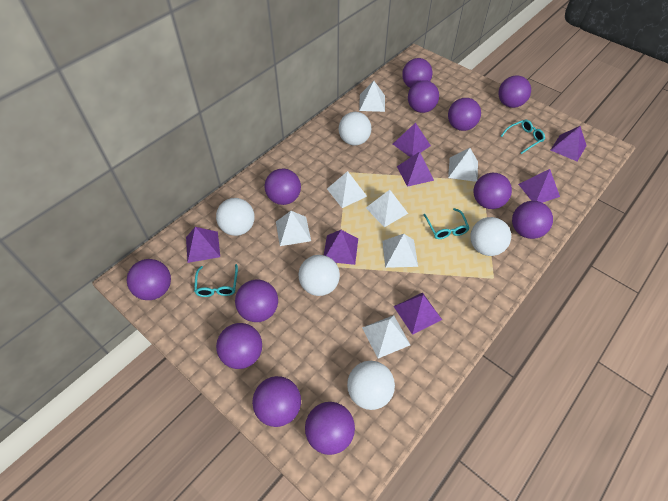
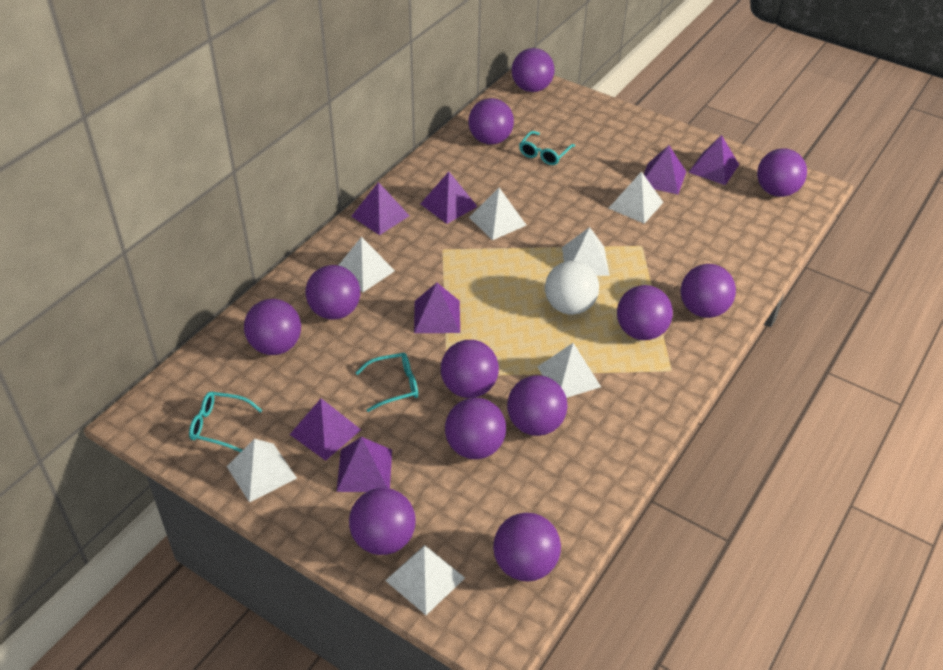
white ball: 5 -> 1

